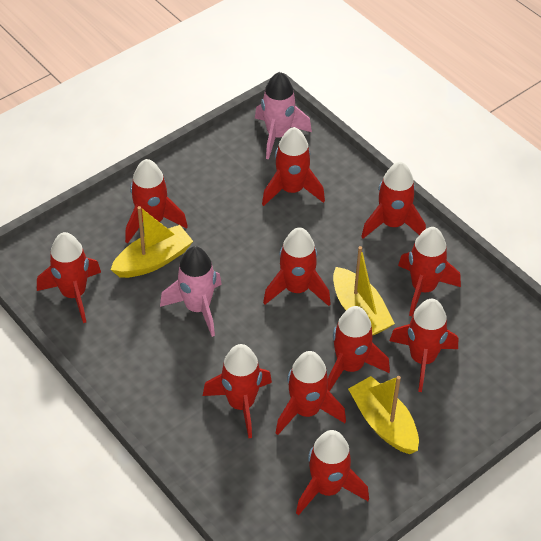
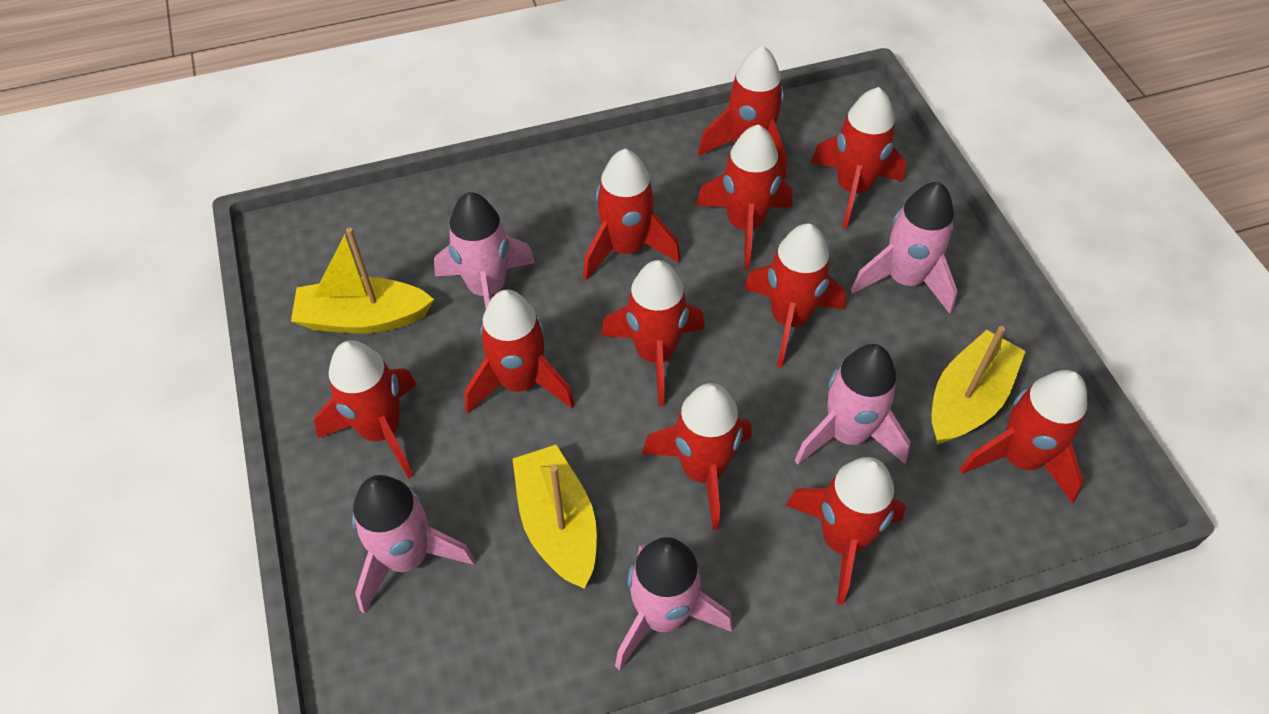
pink rocket: 2 -> 5

